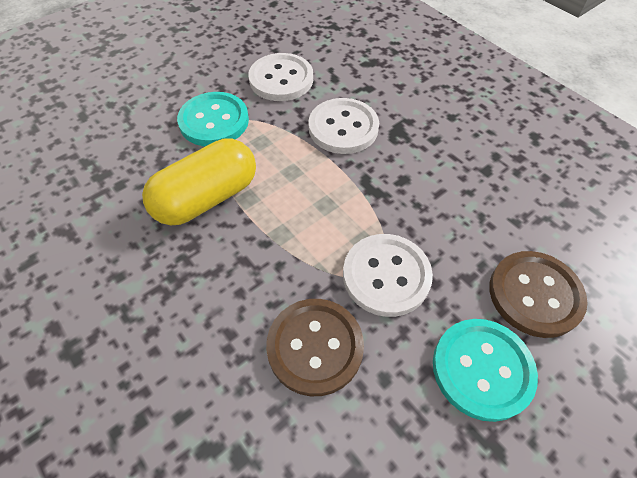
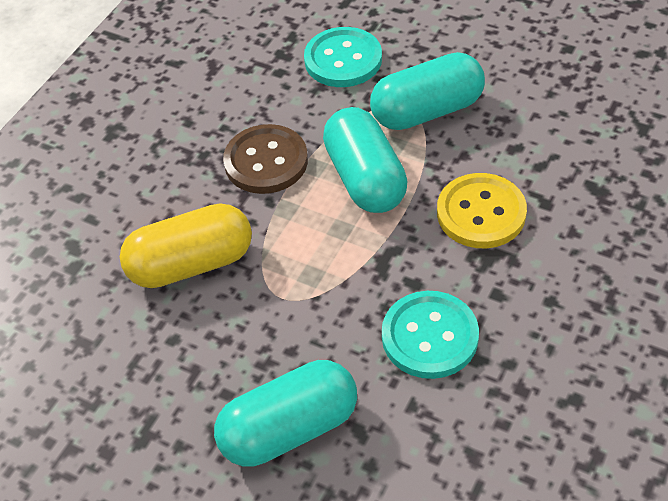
brown button: 2 -> 1
turquoise capsule: 0 -> 3
white button: 3 -> 0
yellow button: 0 -> 1

